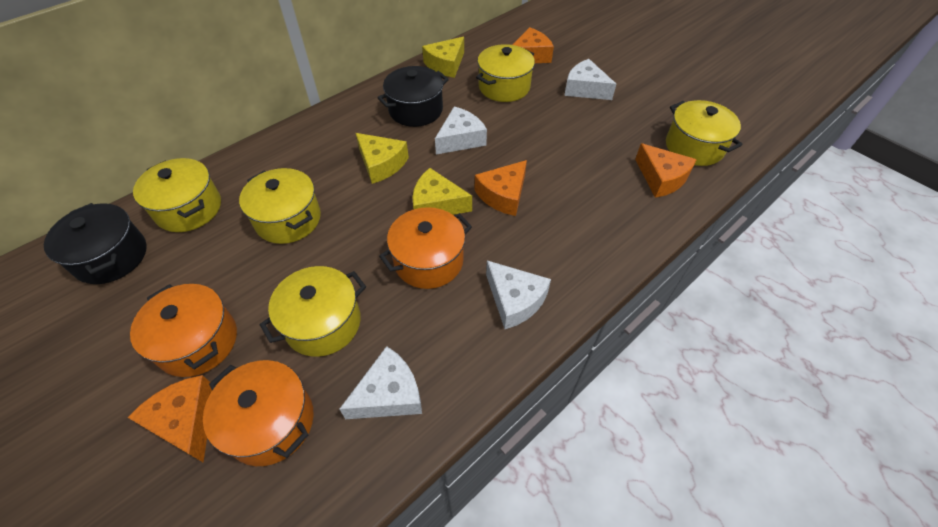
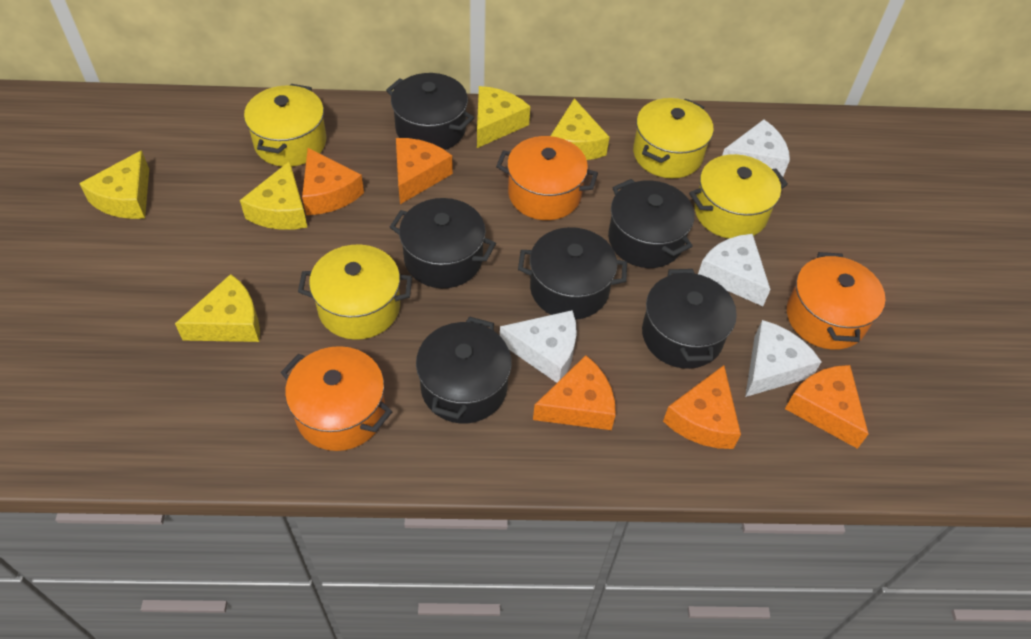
black pot: 2 -> 6
orange cheese: 4 -> 5
yellow cheese: 3 -> 5
yellow pot: 5 -> 4

